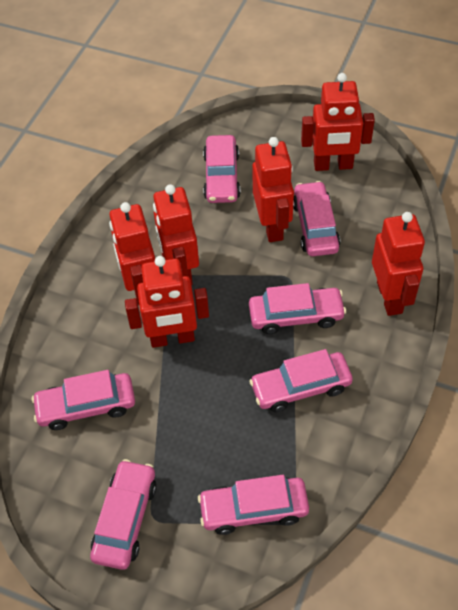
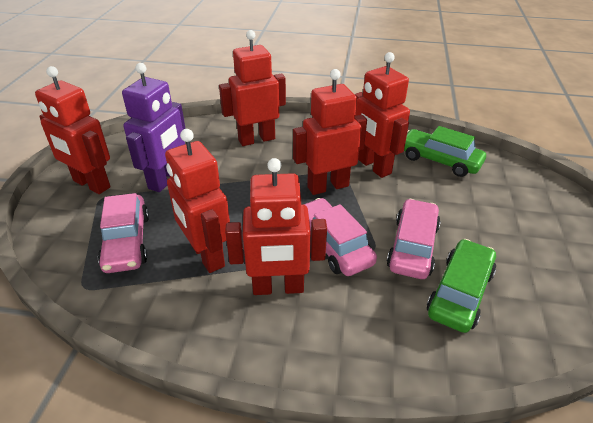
green car: 0 -> 2
pink car: 7 -> 3
purple robot: 0 -> 1

